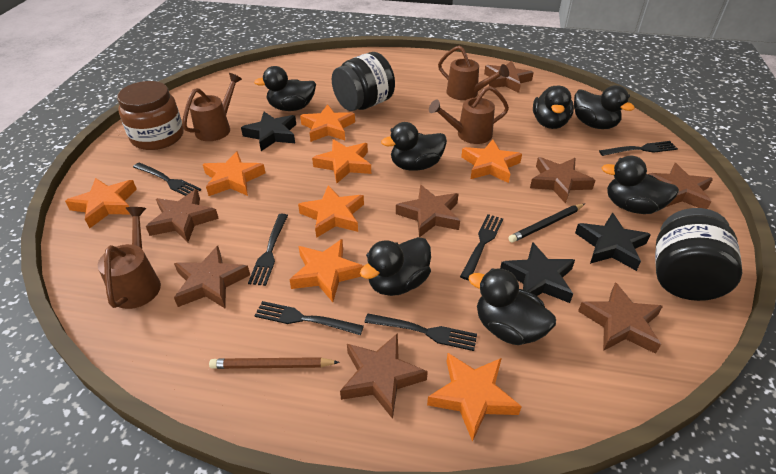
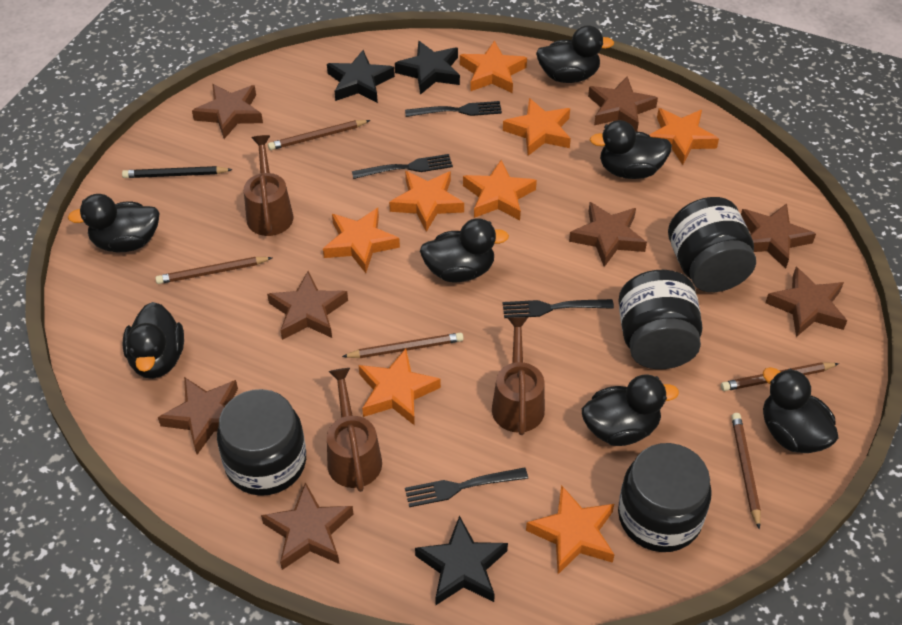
black fork: 6 -> 4
black jar: 2 -> 4
brown jar: 1 -> 0
brown pencil: 1 -> 5
brown watering can: 4 -> 3

